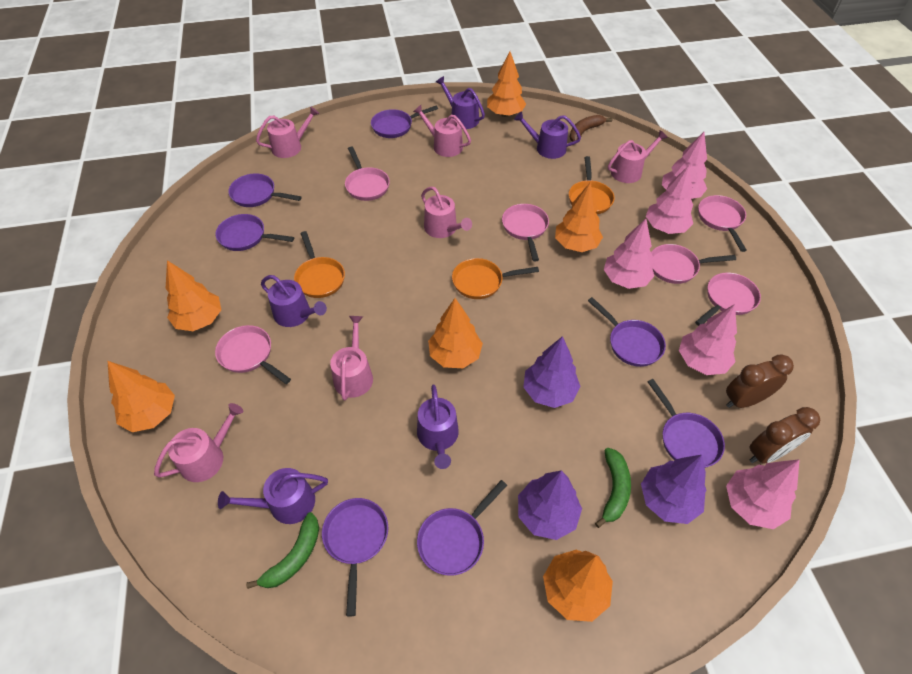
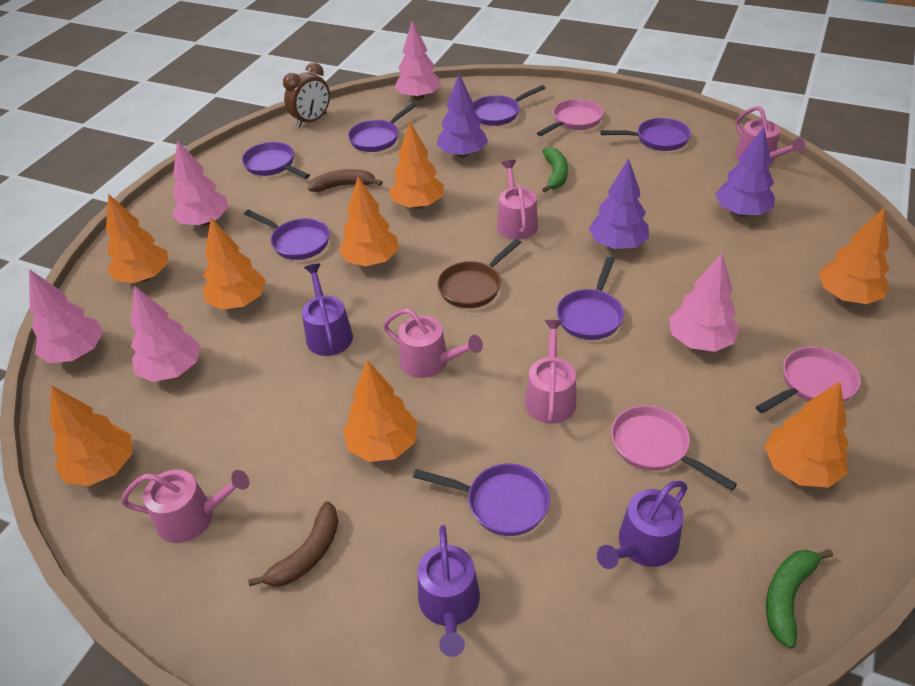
brown banana: 1 -> 2
brown clock: 2 -> 1
brown pan: 0 -> 1
orange pan: 3 -> 0
orange tree: 6 -> 8
pink pan: 6 -> 3
pink watering can: 6 -> 5
purple watering can: 5 -> 3

